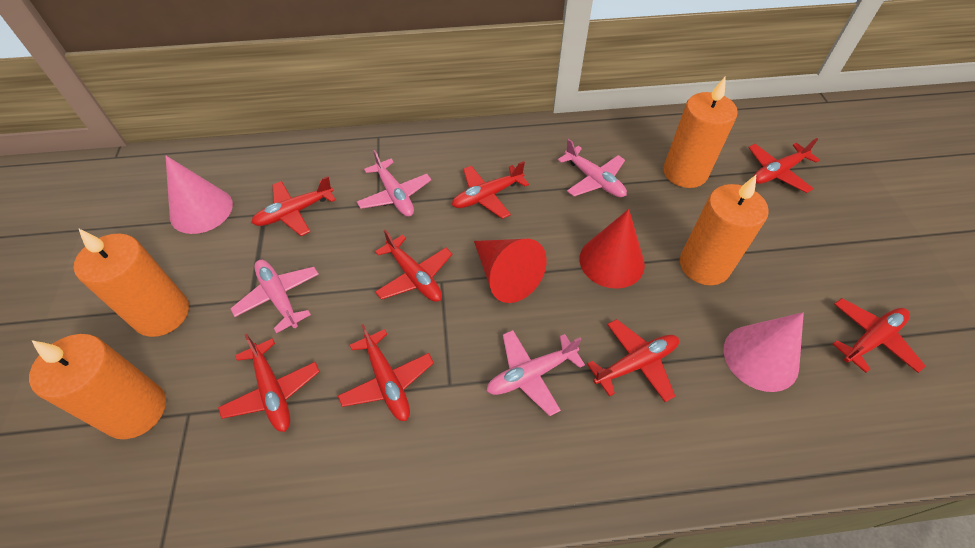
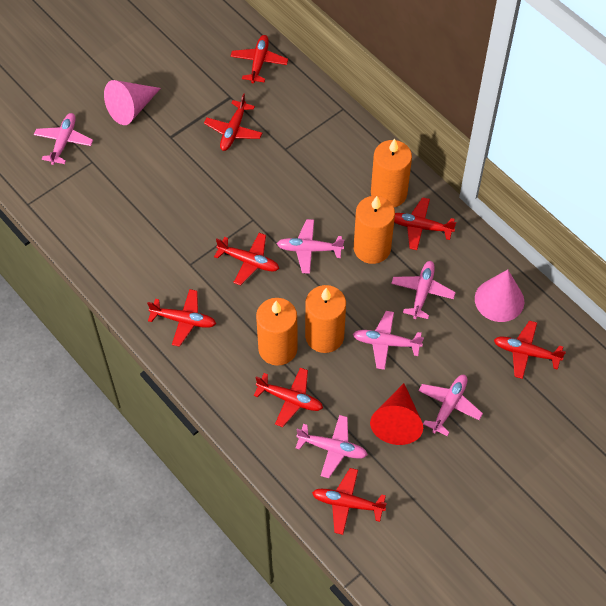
pink plane: 4 -> 6
red cone: 2 -> 1

